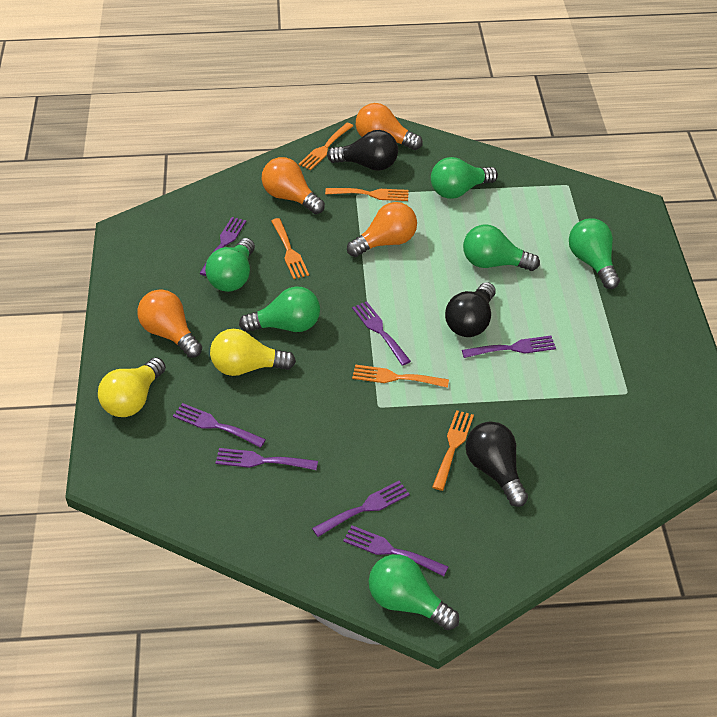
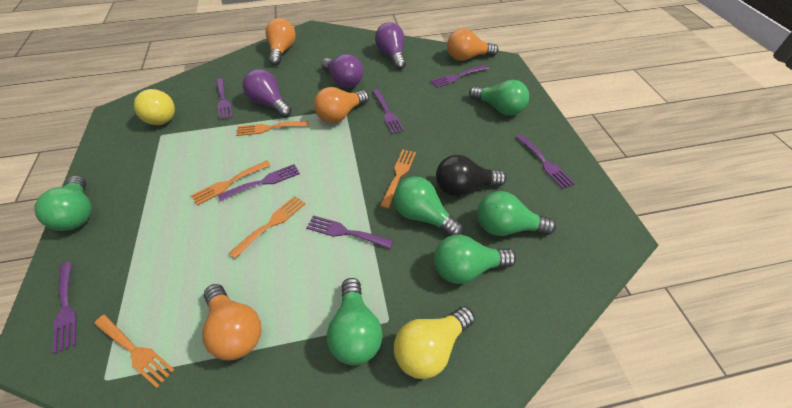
black light bulb: 3 -> 1
purple light bulb: 0 -> 3

